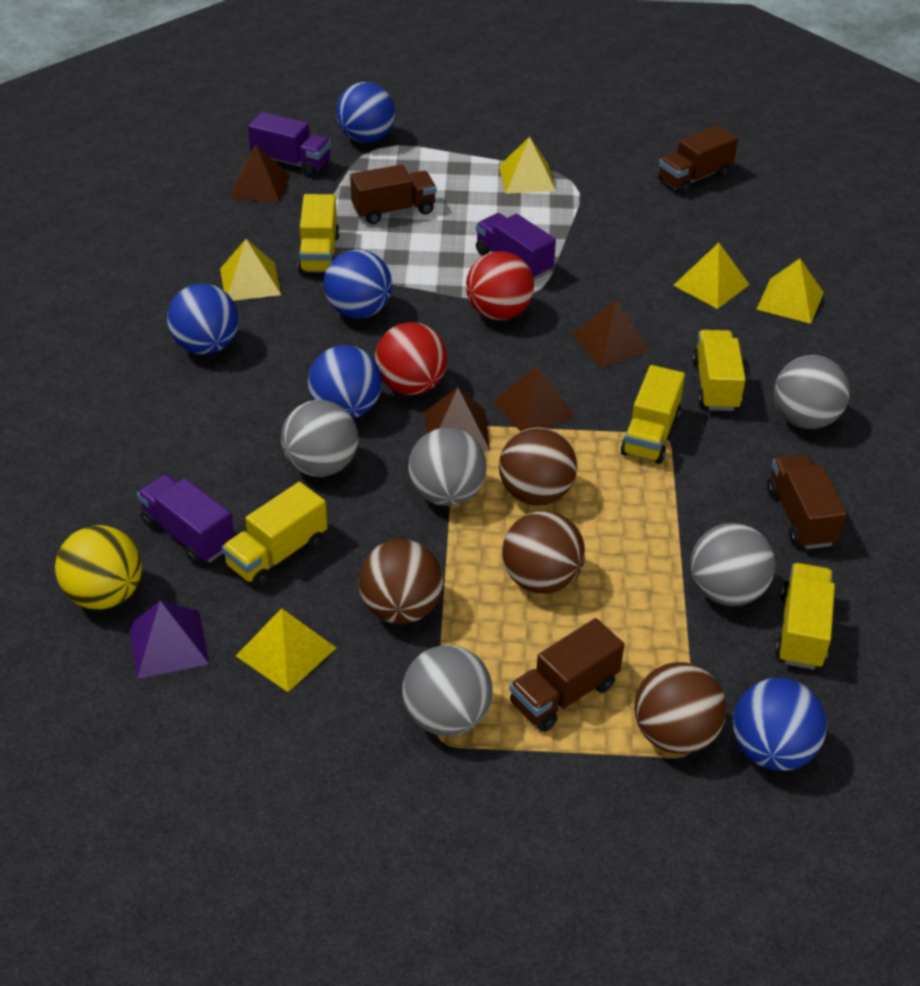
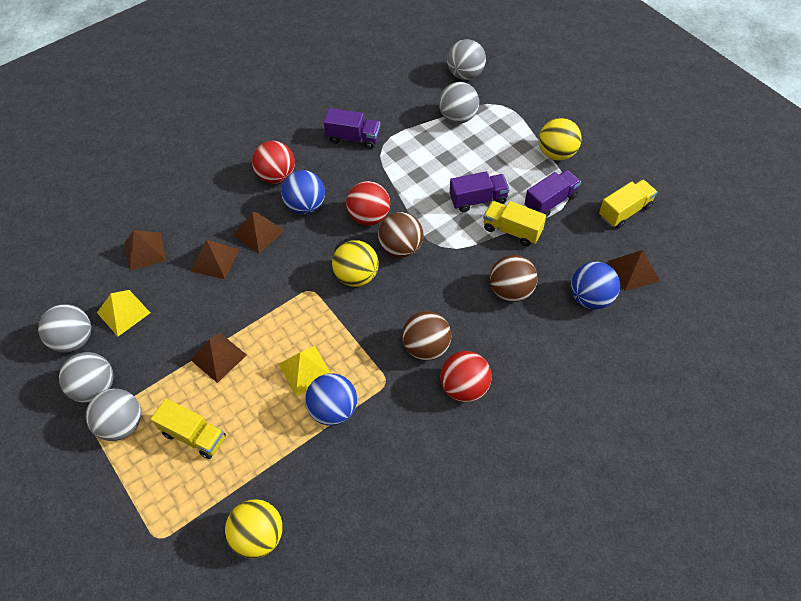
blue ball: 5 -> 3
brown ball: 4 -> 3
brown pyramid: 4 -> 5
brown truck: 4 -> 0
purple pyramid: 1 -> 0
red ball: 2 -> 3
yellow ball: 1 -> 3
yellow pyramid: 5 -> 2
yellow truck: 5 -> 3

